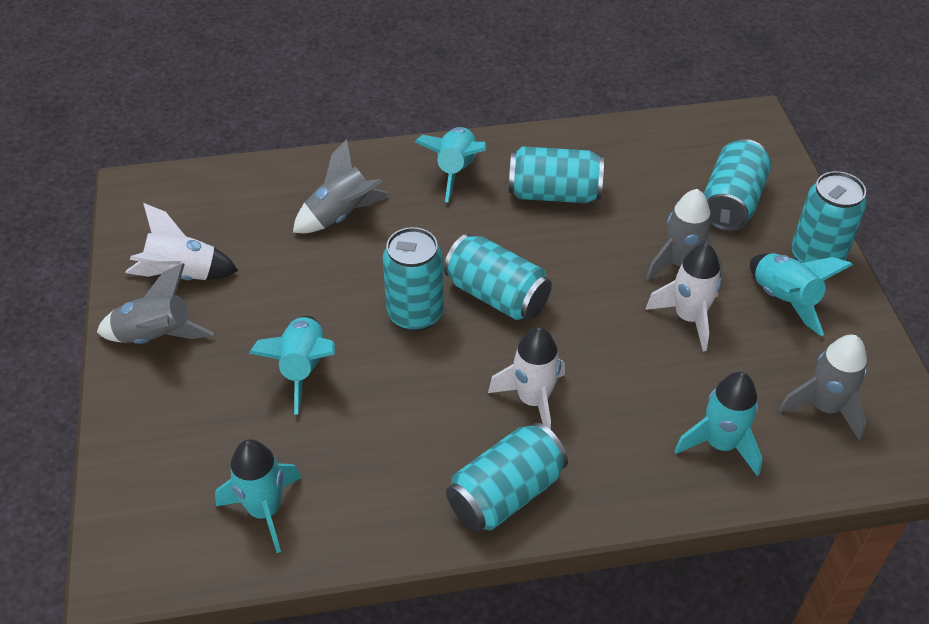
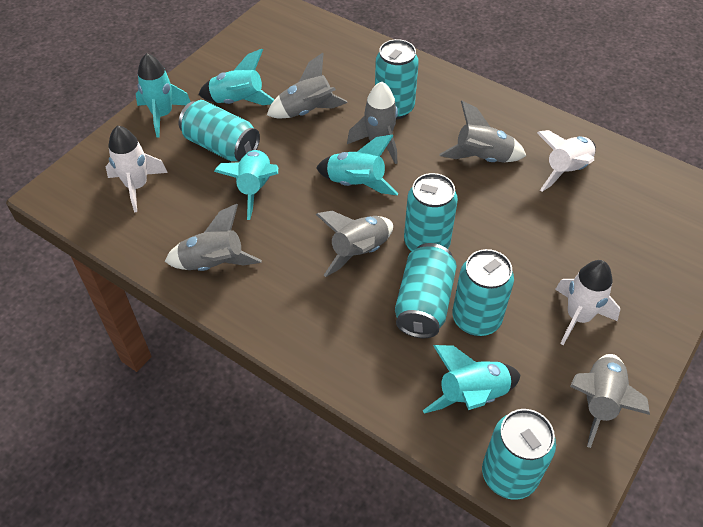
grey rocket: 4 -> 6

